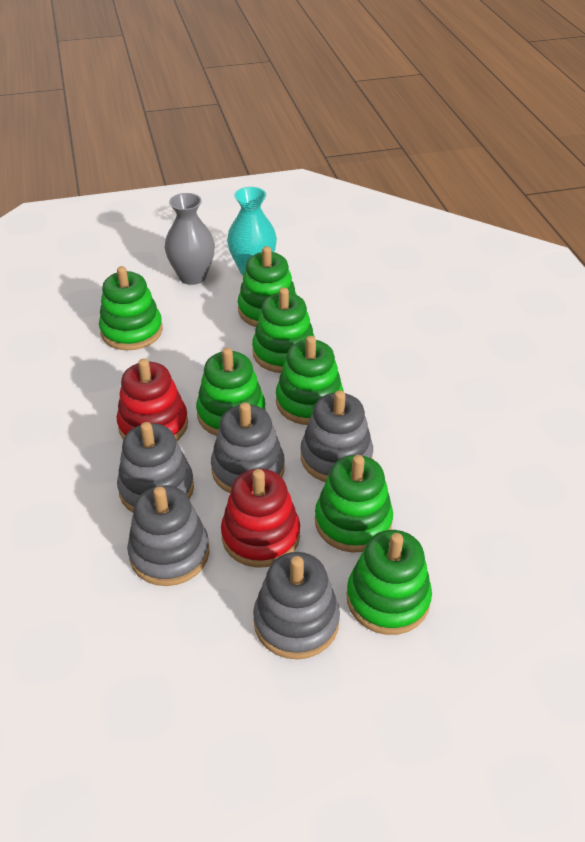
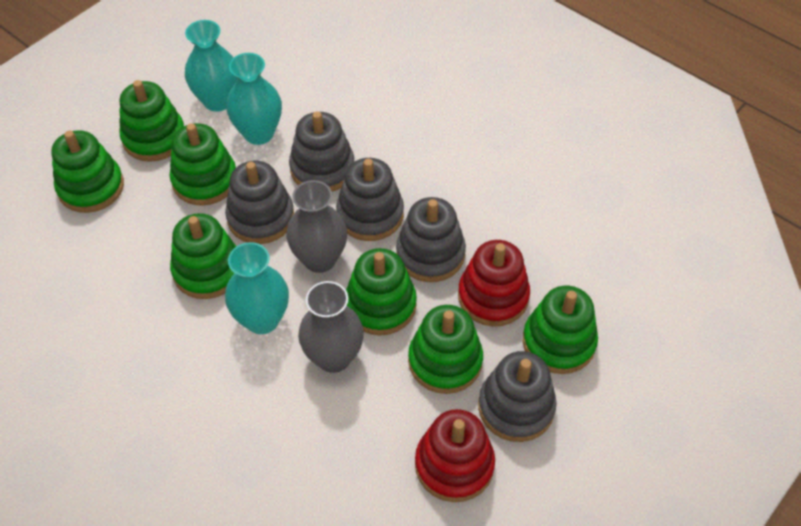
grey vase: 1 -> 2
turquoise vase: 1 -> 3

